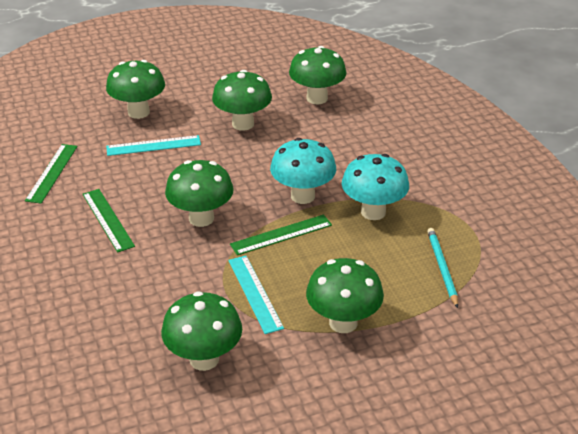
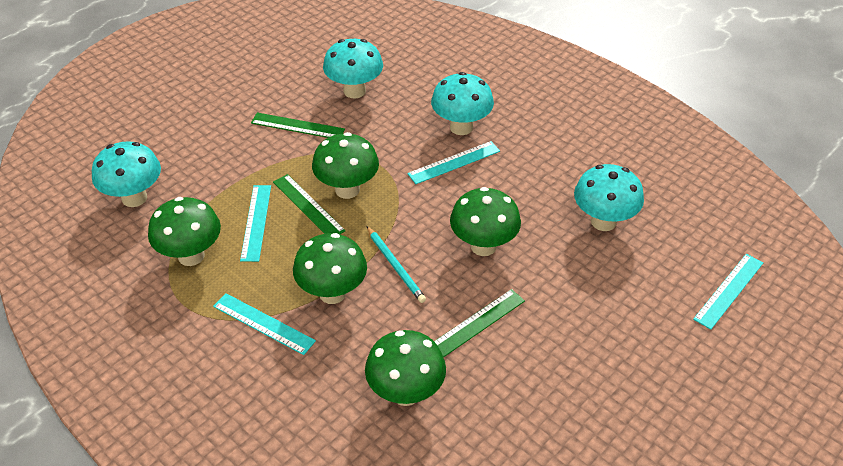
green mushroom: 6 -> 5
turquoise mushroom: 2 -> 4
turquoise ruler: 2 -> 4

